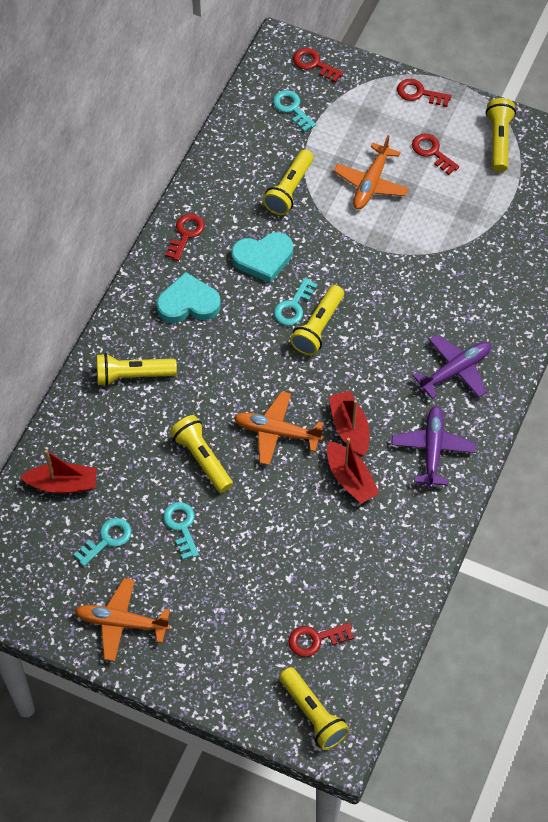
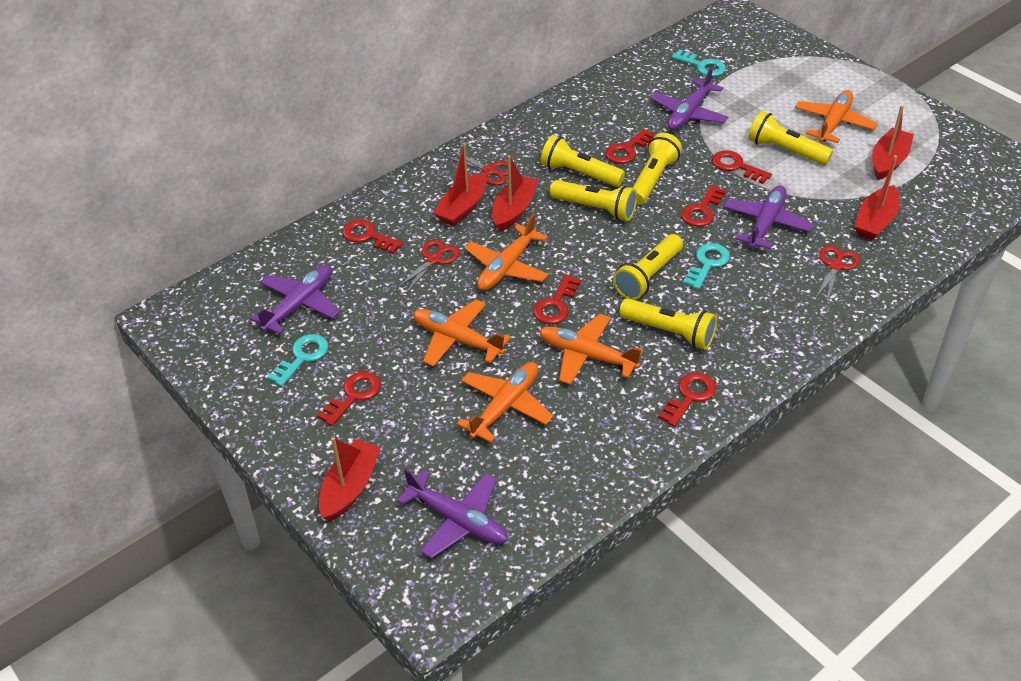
orange plane: 3 -> 5
purple plane: 2 -> 4
red boat: 3 -> 5
red key: 5 -> 7
red scissors: 0 -> 3
turquoise heart: 2 -> 0
turquoise key: 4 -> 3

